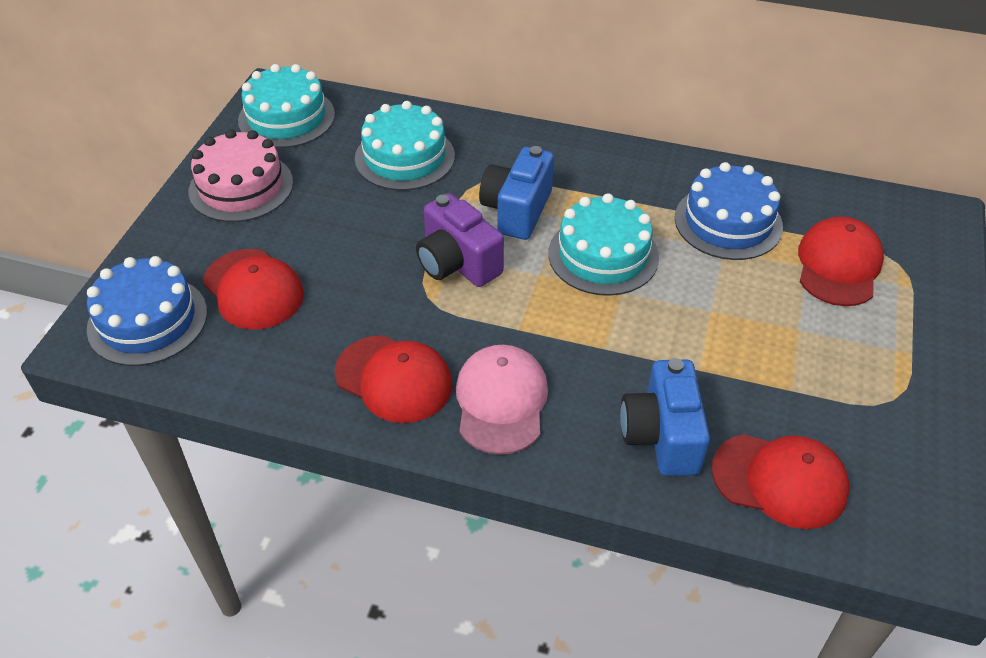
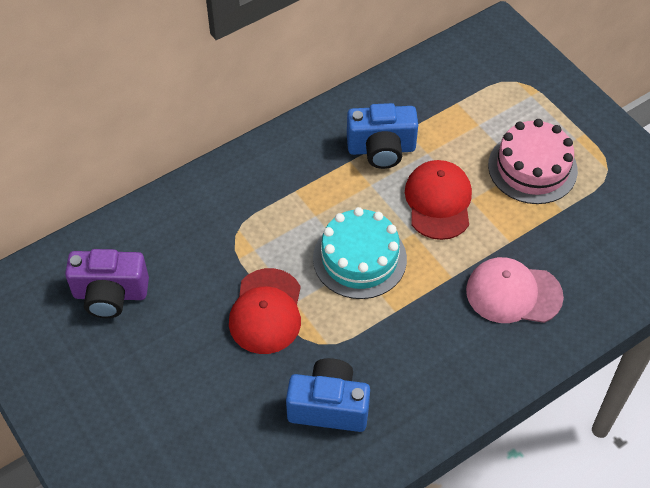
blue cake: 2 -> 0
red cap: 4 -> 2
turquoise cake: 3 -> 1

